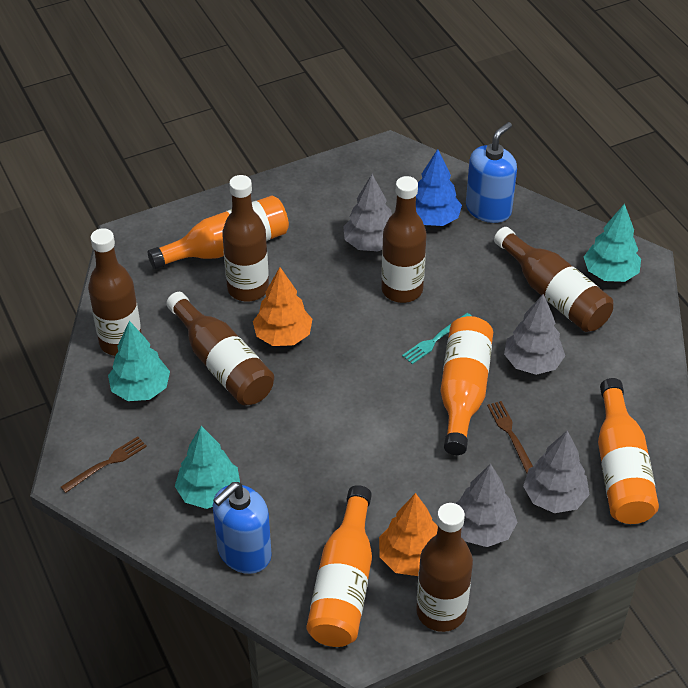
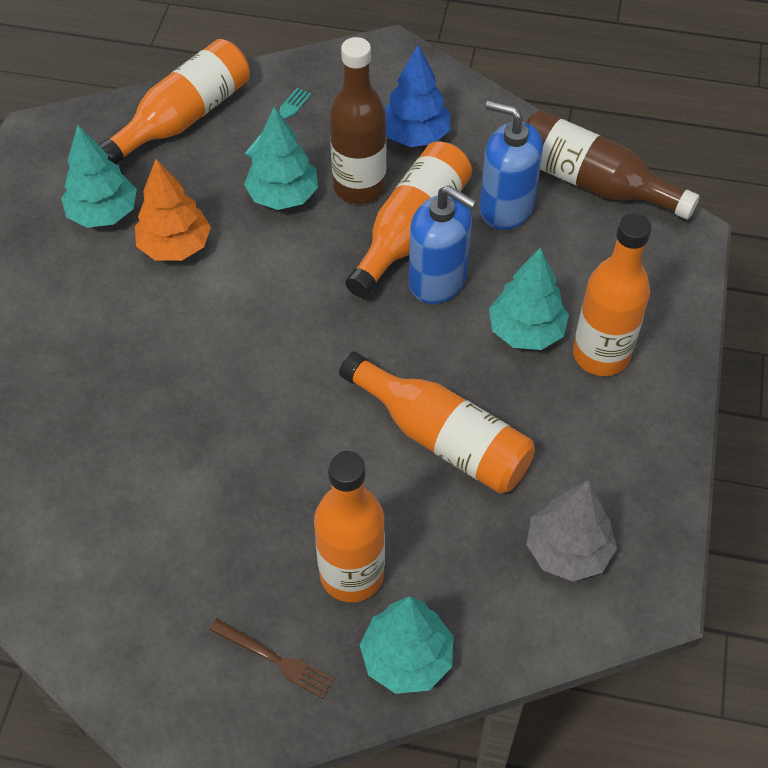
brown bottle: 6 -> 2
brown fork: 2 -> 1
grey tree: 4 -> 1
orange bottle: 4 -> 5
orange tree: 2 -> 1
turquoise tree: 3 -> 4

